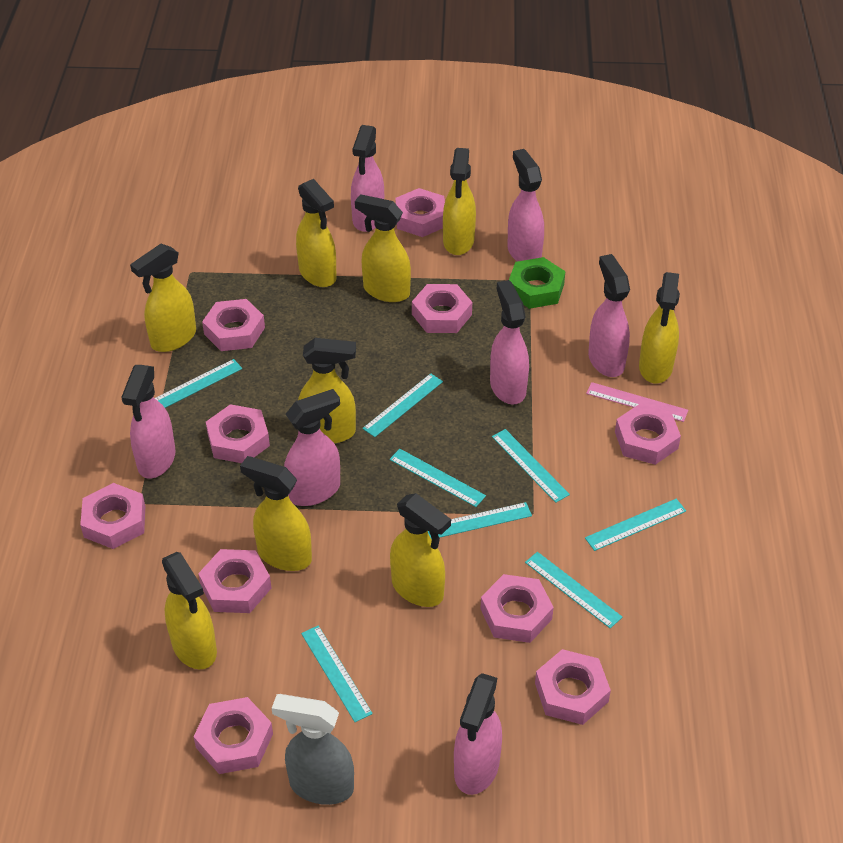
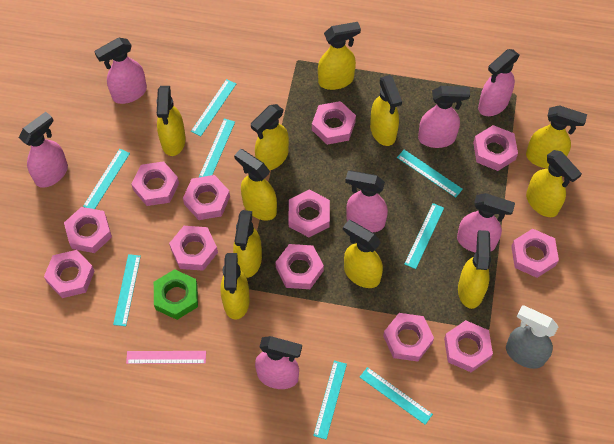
pink nut: 10 -> 12
yellow spray bottle: 9 -> 11

